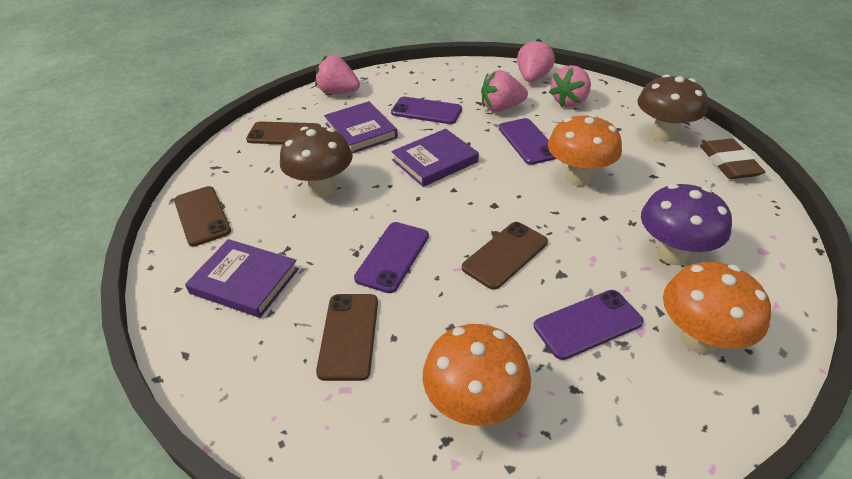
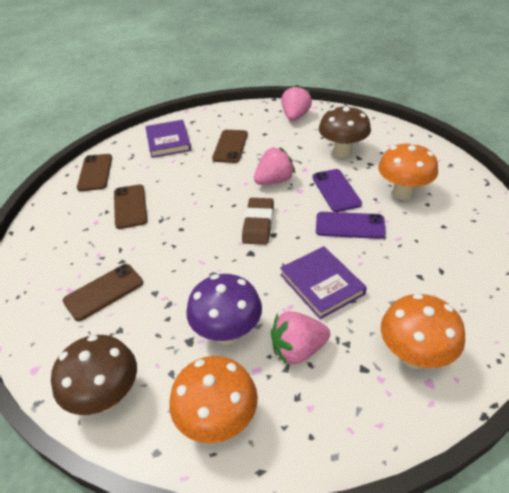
pink strawberry: 4 -> 3
purple book: 3 -> 2
purple phone: 4 -> 2

